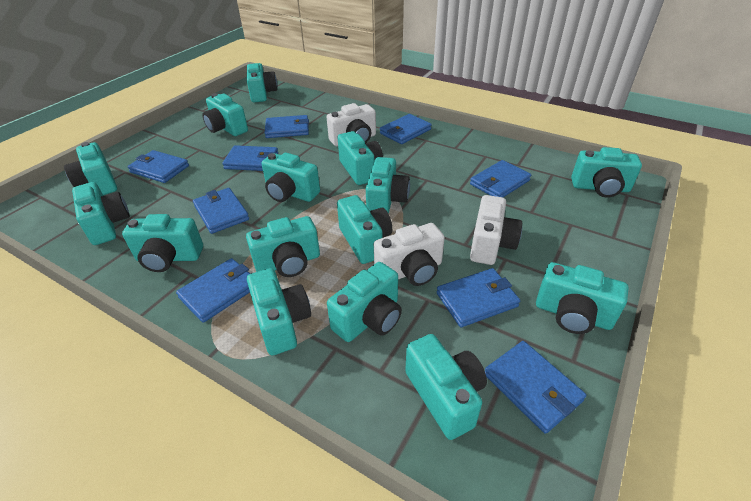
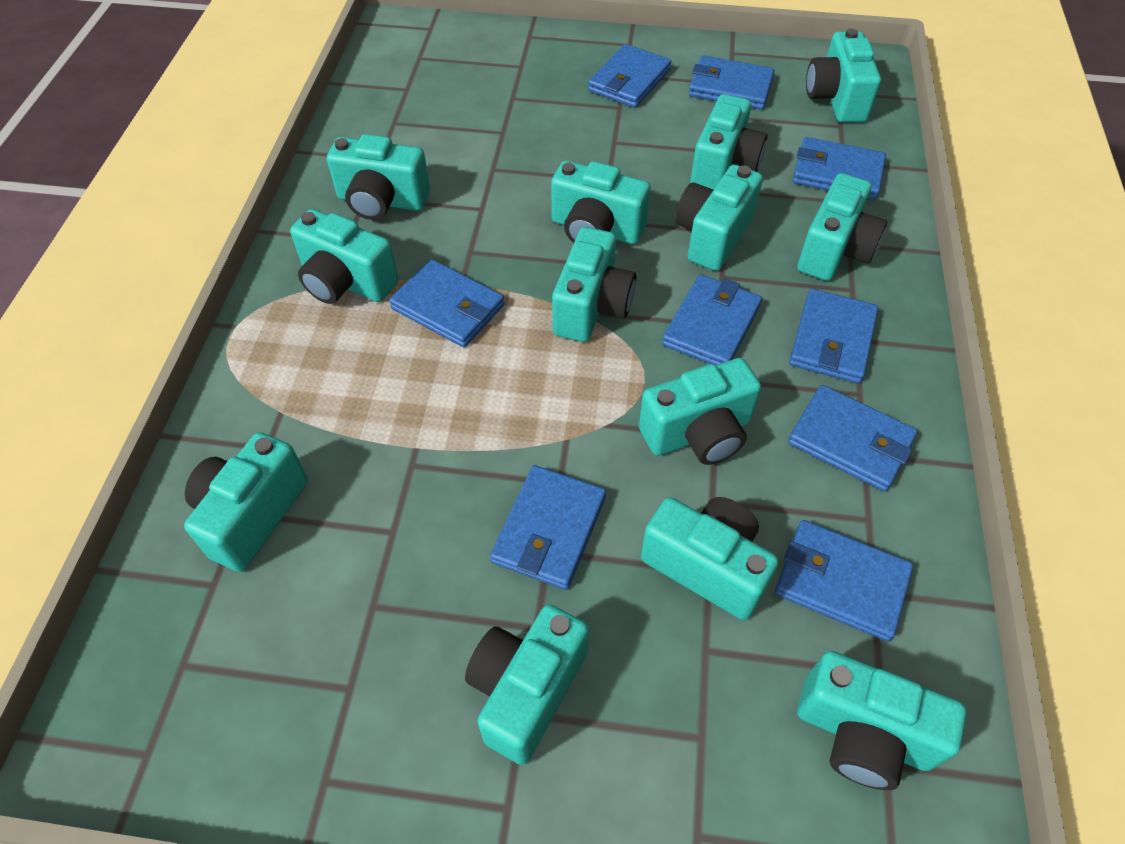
turquoise camera: 15 -> 13
white camera: 3 -> 0

